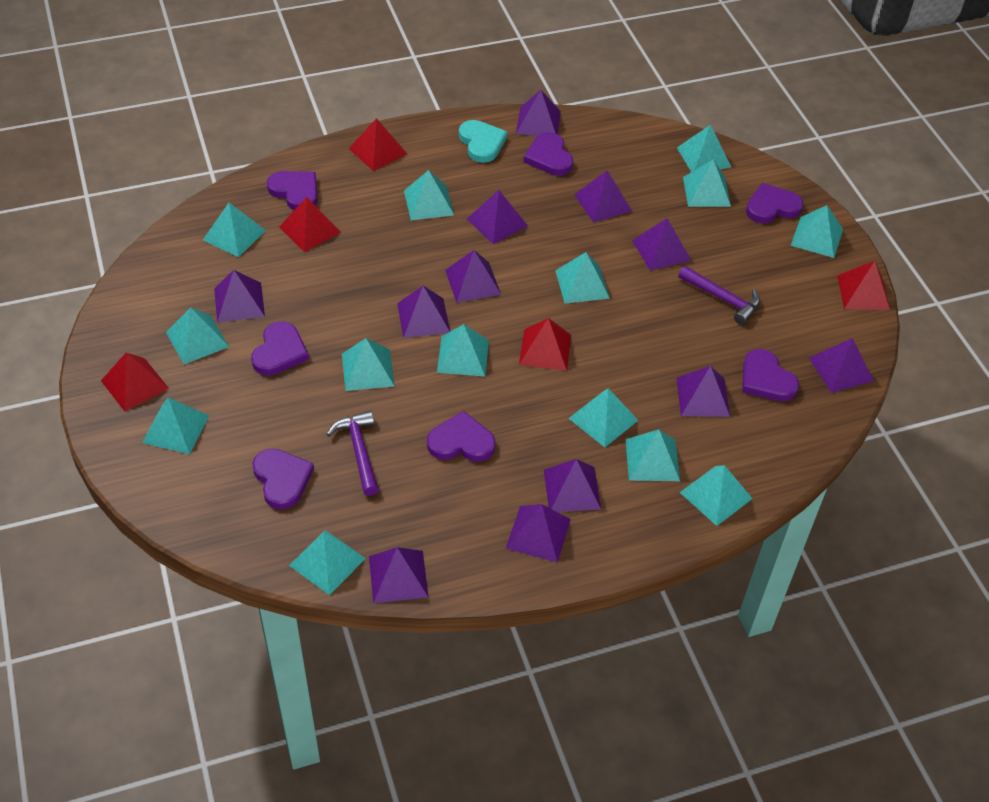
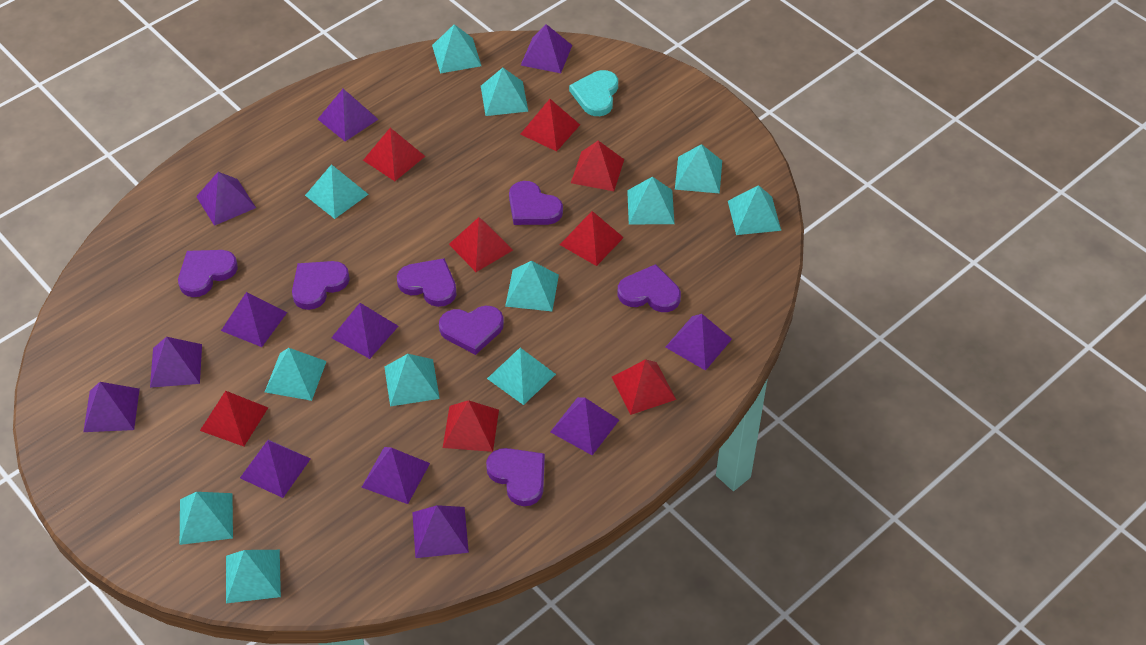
purple hammer: 2 -> 0
red pyramid: 5 -> 8
turquoise pyramid: 14 -> 12

